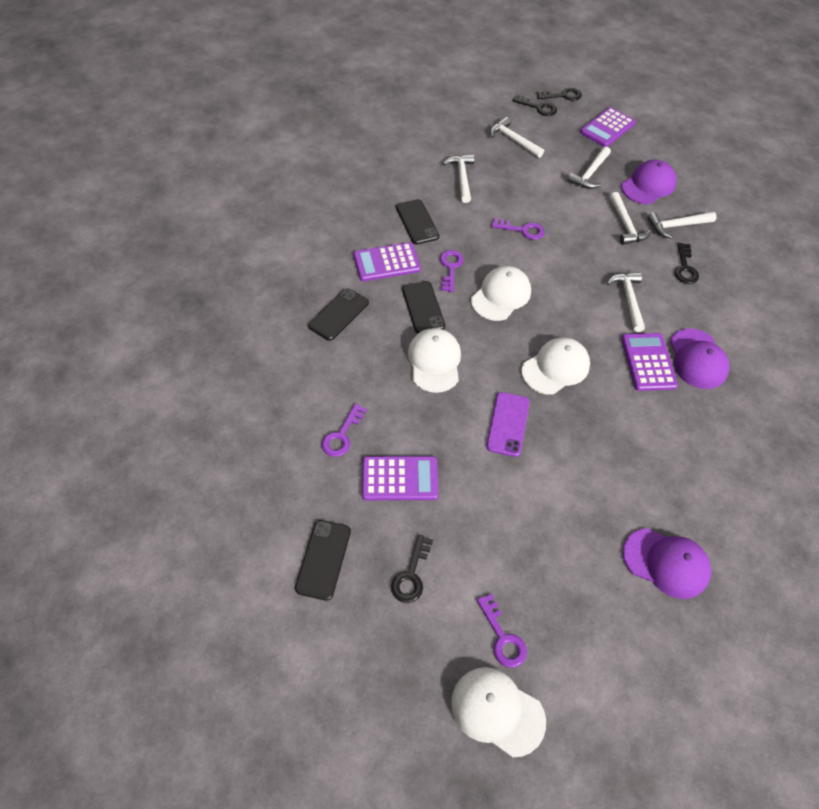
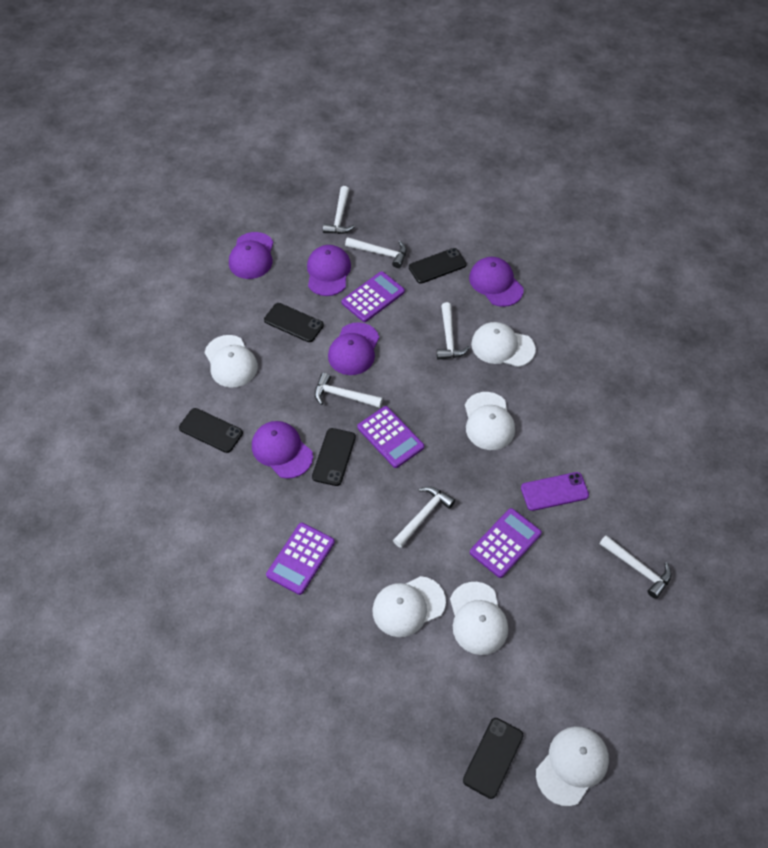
black key: 4 -> 0
black phone: 4 -> 5
purple cap: 3 -> 5
purple key: 4 -> 0
white cap: 4 -> 6

